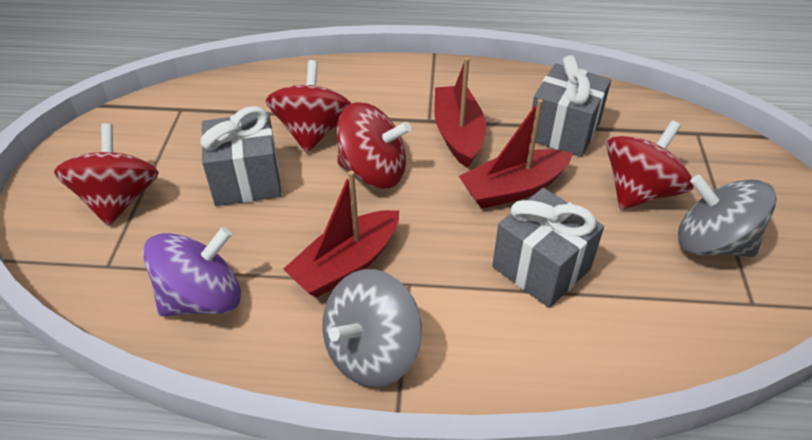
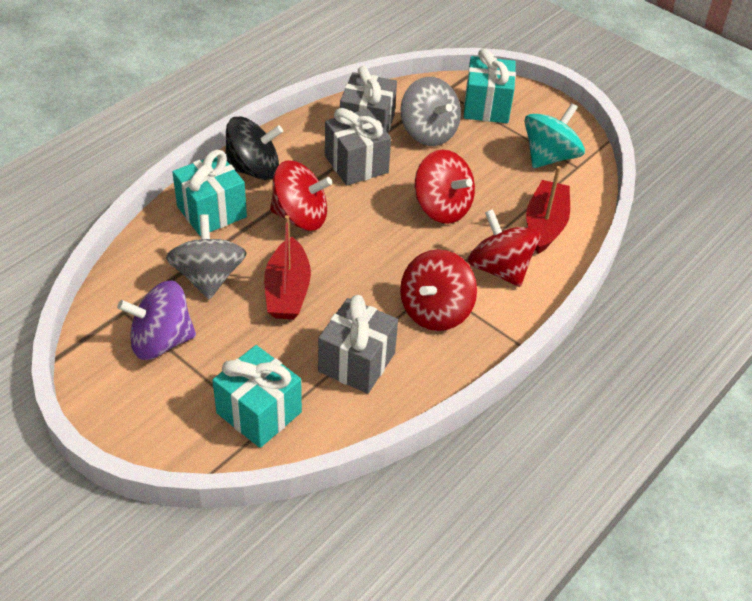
black spinning top: 0 -> 1
red boat: 3 -> 2
turquoise gift: 0 -> 3
turquoise spinning top: 0 -> 1

